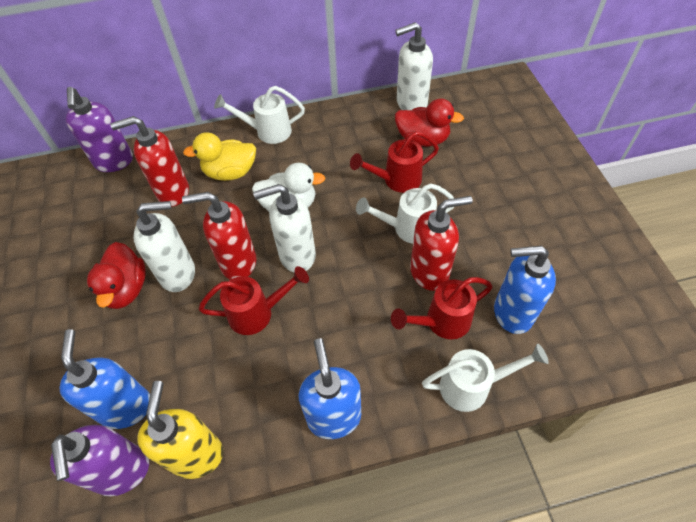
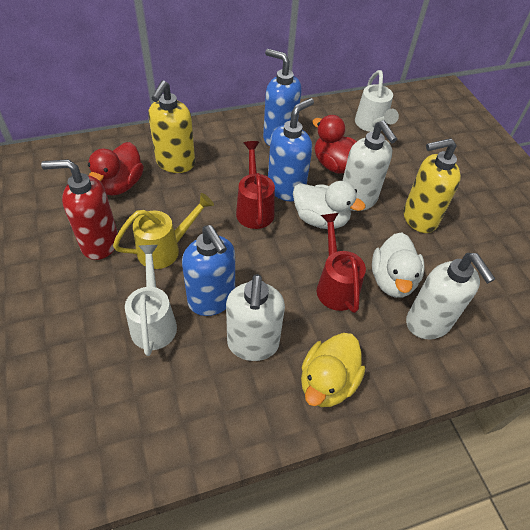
purple soap dispenser: 2 -> 0
red soap dispenser: 3 -> 1
red watering can: 3 -> 2
white duck: 1 -> 2
white watering can: 3 -> 2
yellow soap dispenser: 1 -> 2
yellow watering can: 0 -> 1

